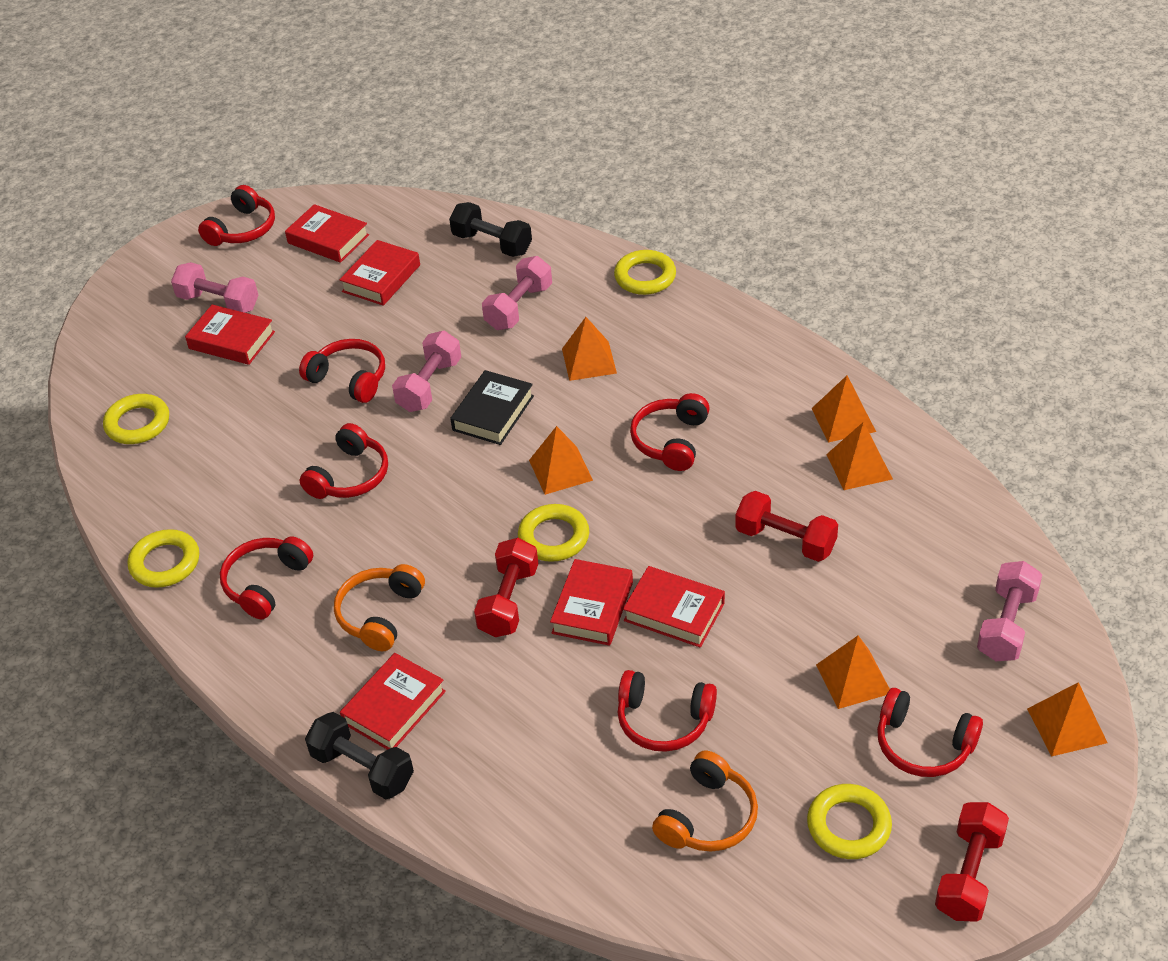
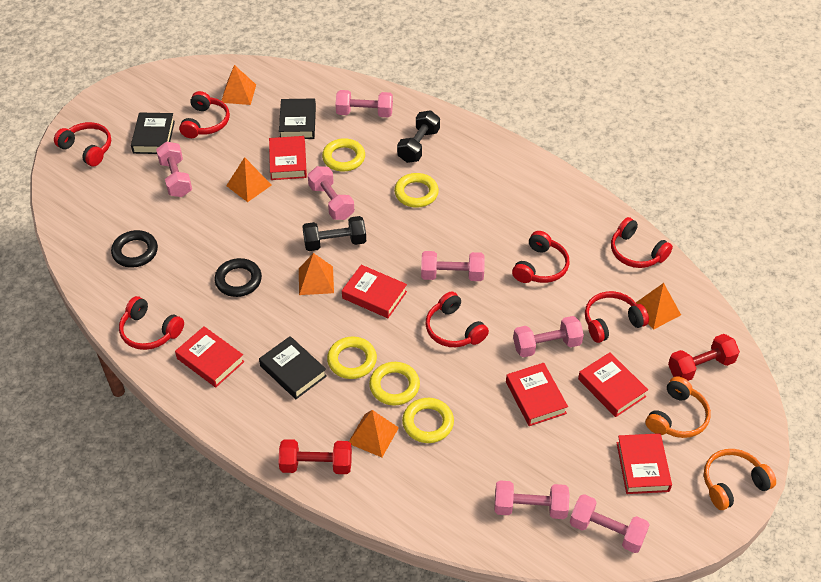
black book: 1 -> 3
black ring: 0 -> 2
orange pyramid: 6 -> 5
pink dumbbell: 4 -> 7
red dumbbell: 3 -> 2

